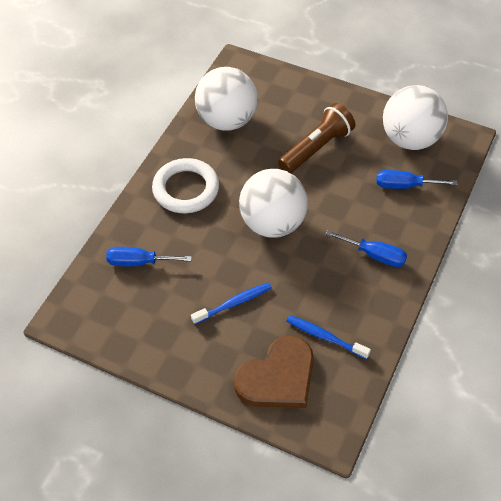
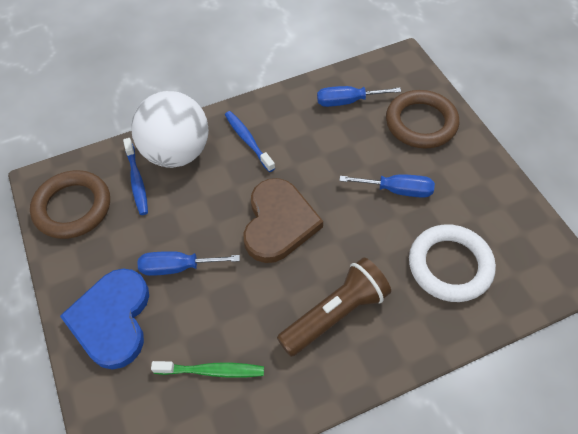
blue heart: 0 -> 1
brown ring: 0 -> 2
green toothbrush: 0 -> 1
white ball: 3 -> 1

